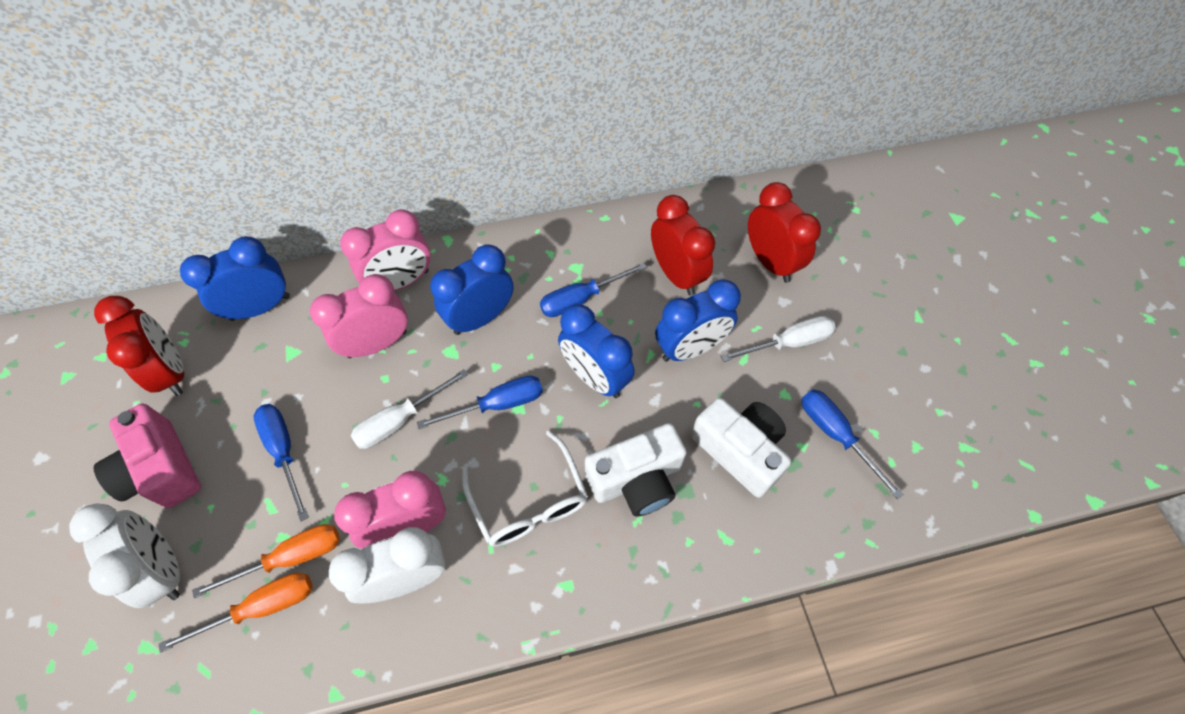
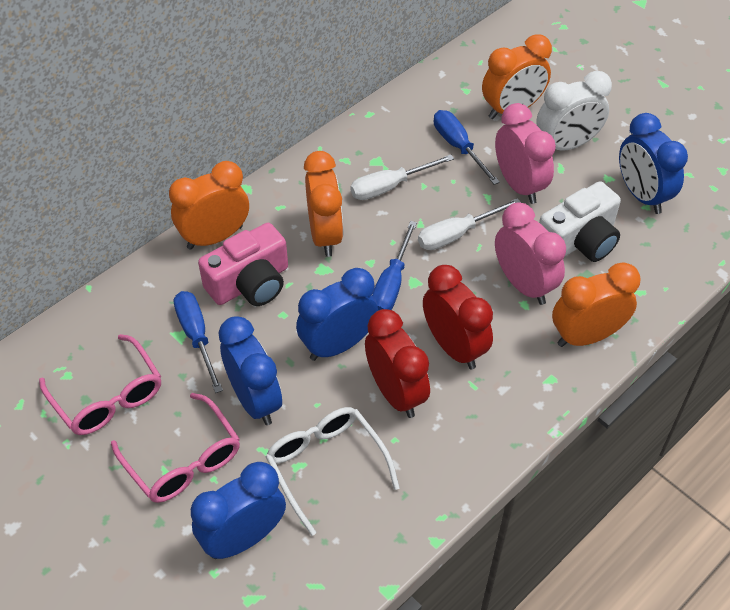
blue screwdriver: 4 -> 3
orange clock: 0 -> 4
orange screwdriver: 2 -> 0
pink clock: 3 -> 2
pink glasses: 0 -> 2
red clock: 3 -> 2
white camera: 2 -> 1
white clock: 2 -> 1

